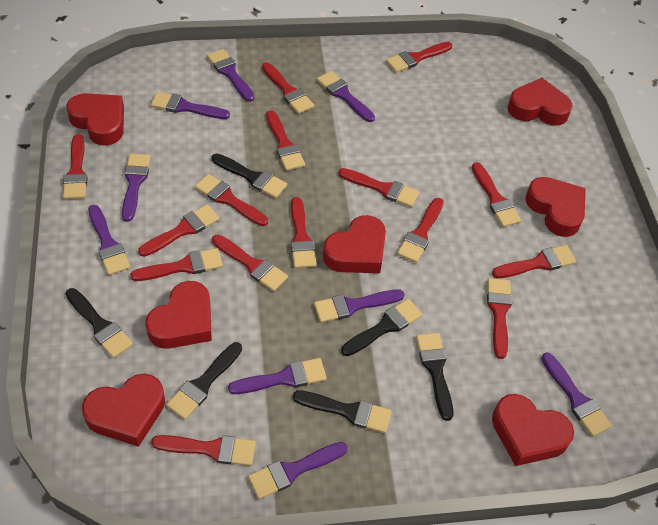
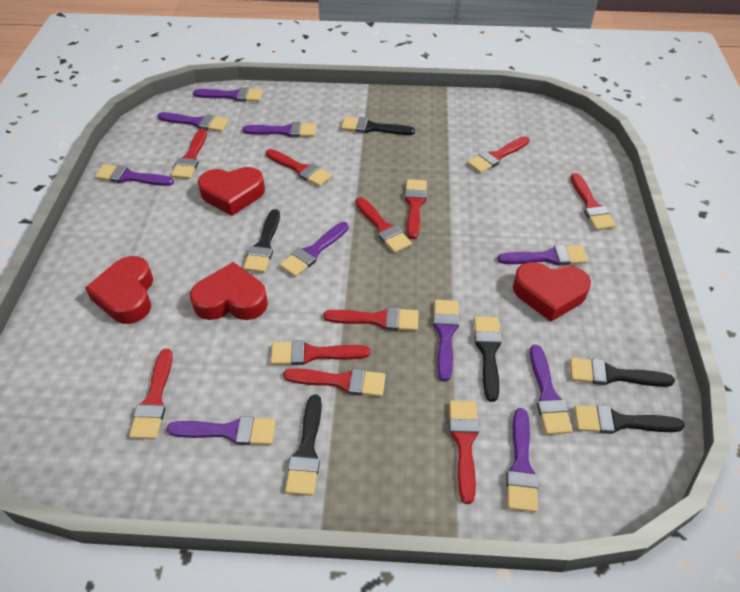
purple brush: 9 -> 10
red brush: 15 -> 11
red heart: 7 -> 4

